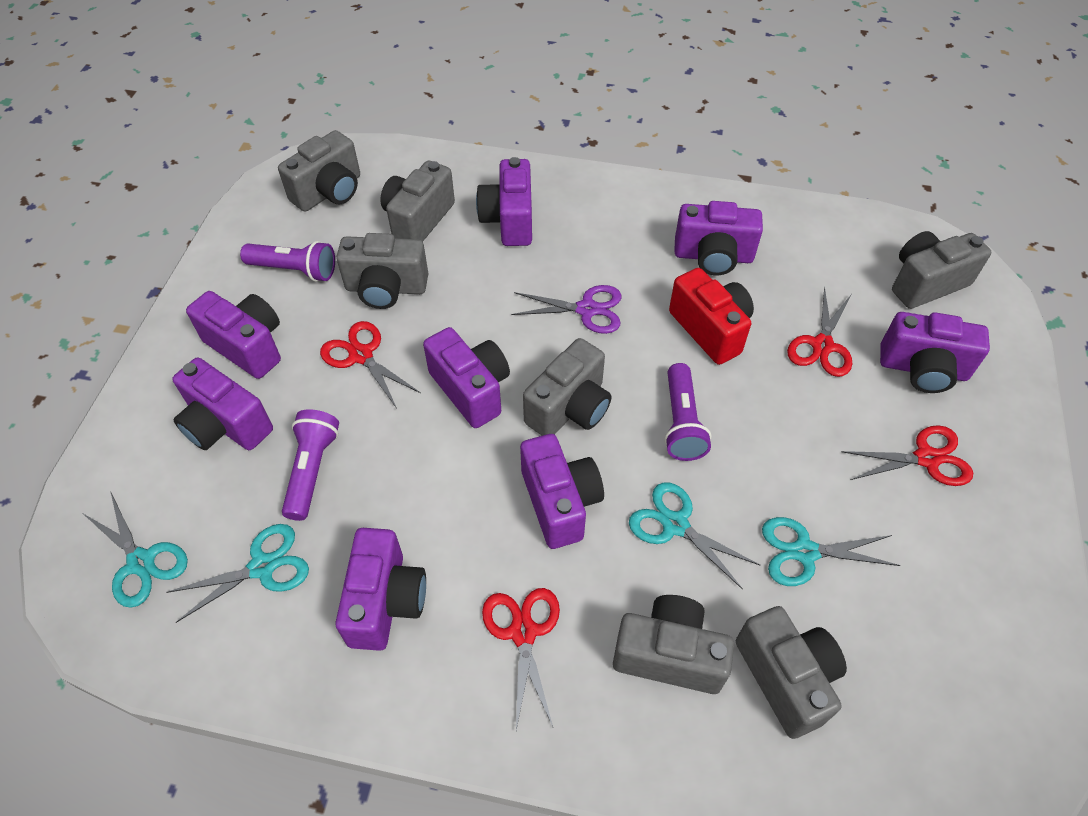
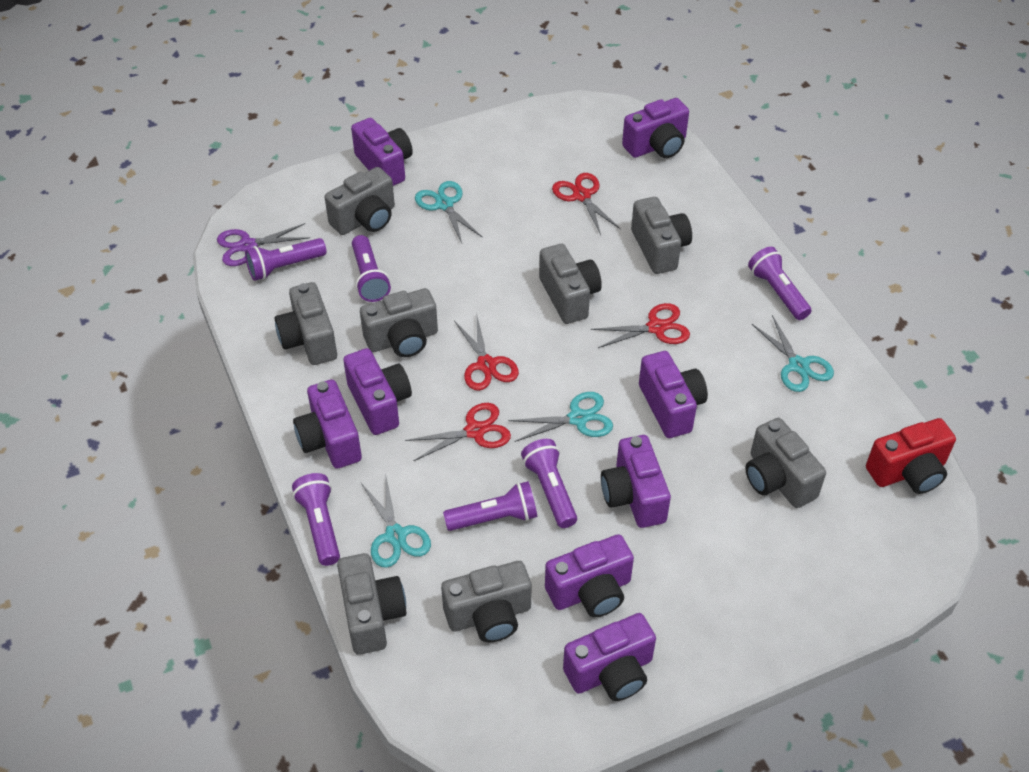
grey camera: 7 -> 8
purple flashlight: 3 -> 6

